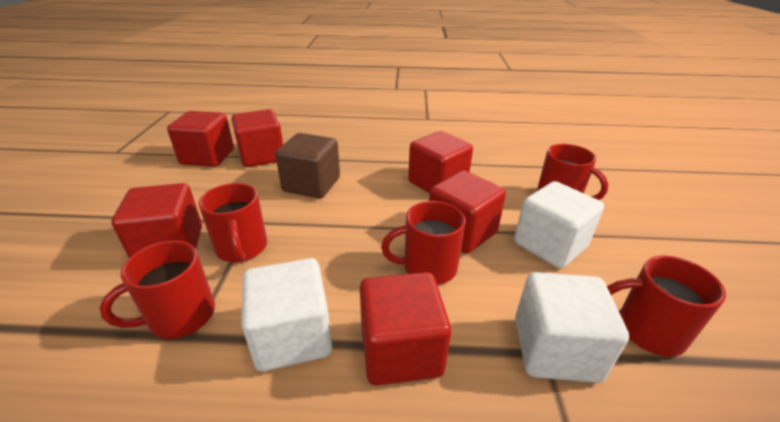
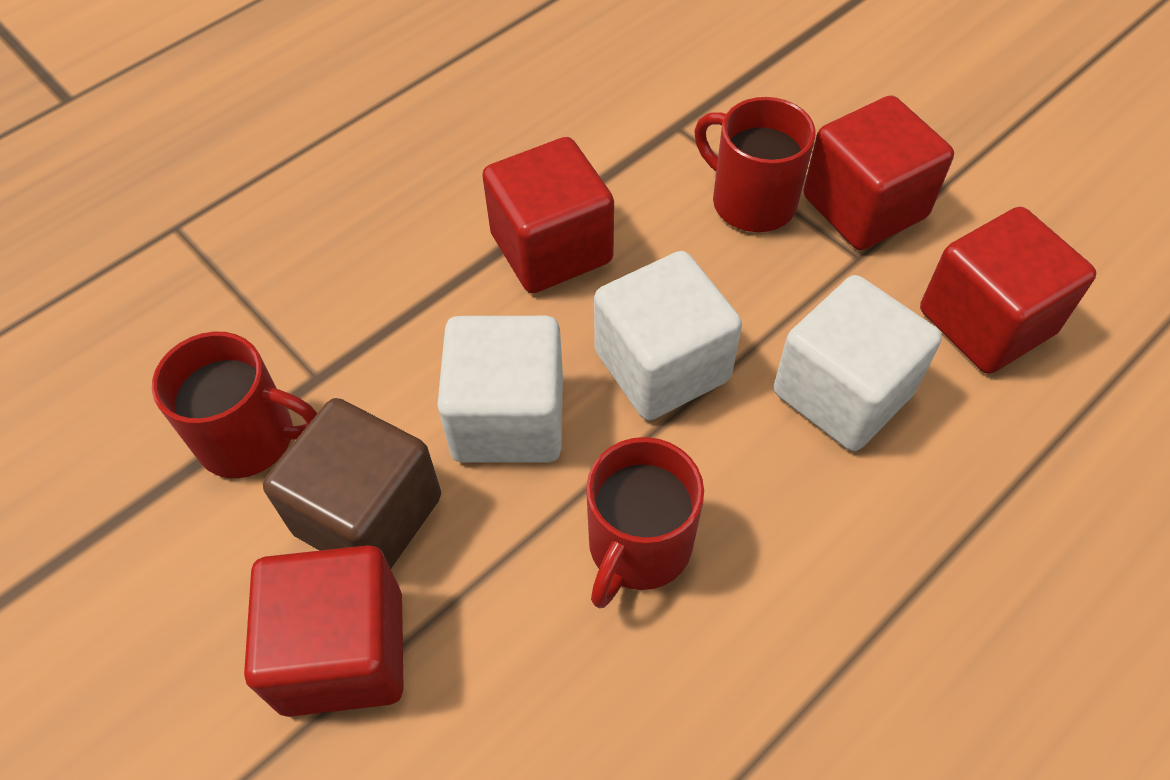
red cube: 6 -> 4
red mug: 5 -> 3

